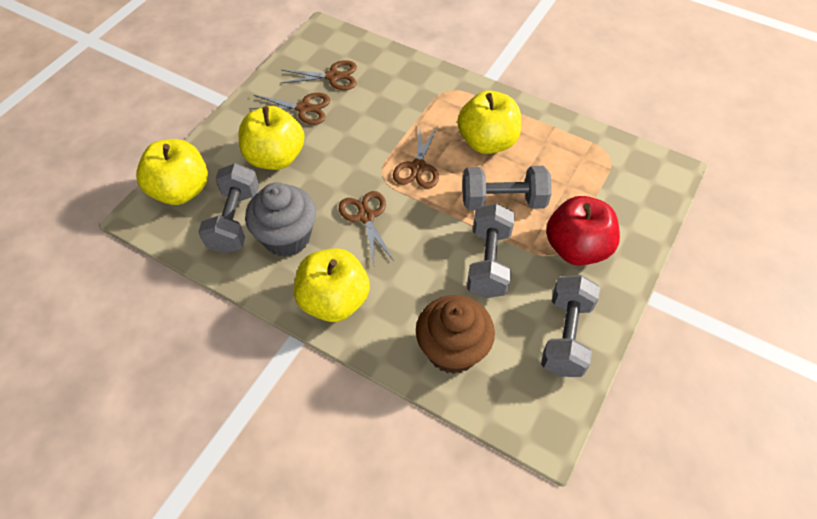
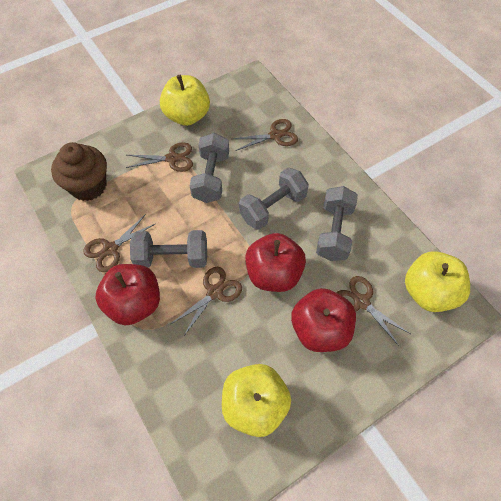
brown scissors: 4 -> 5
grey cupcake: 1 -> 0
red apple: 1 -> 3
yellow apple: 4 -> 3

